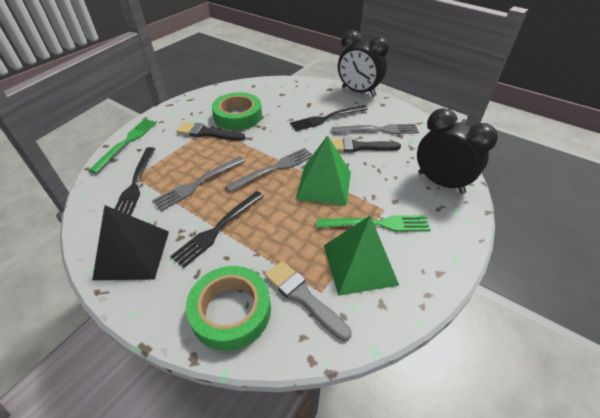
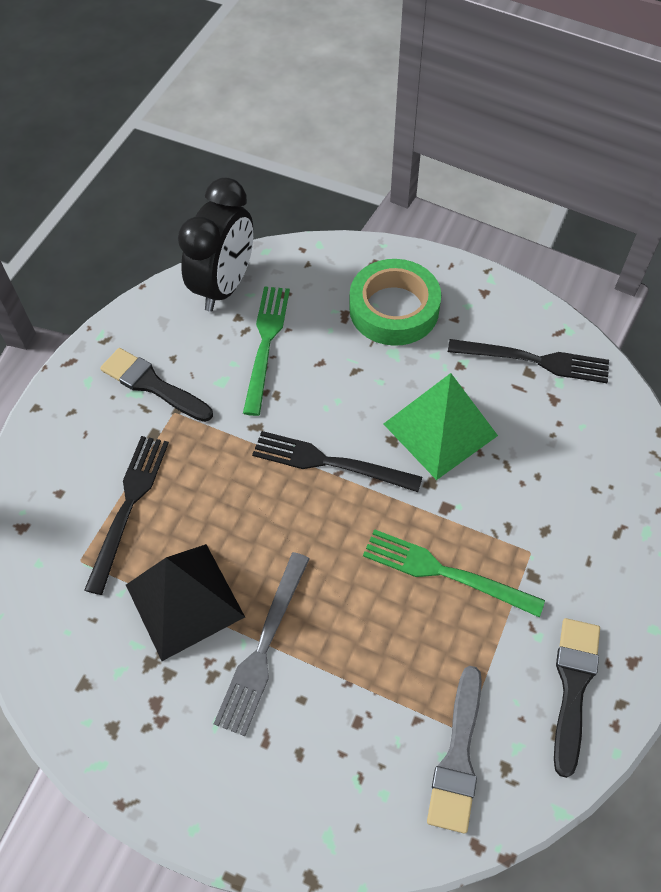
black clock: 2 -> 1
green pyramid: 2 -> 1
green tape: 2 -> 1
grey fork: 3 -> 1

